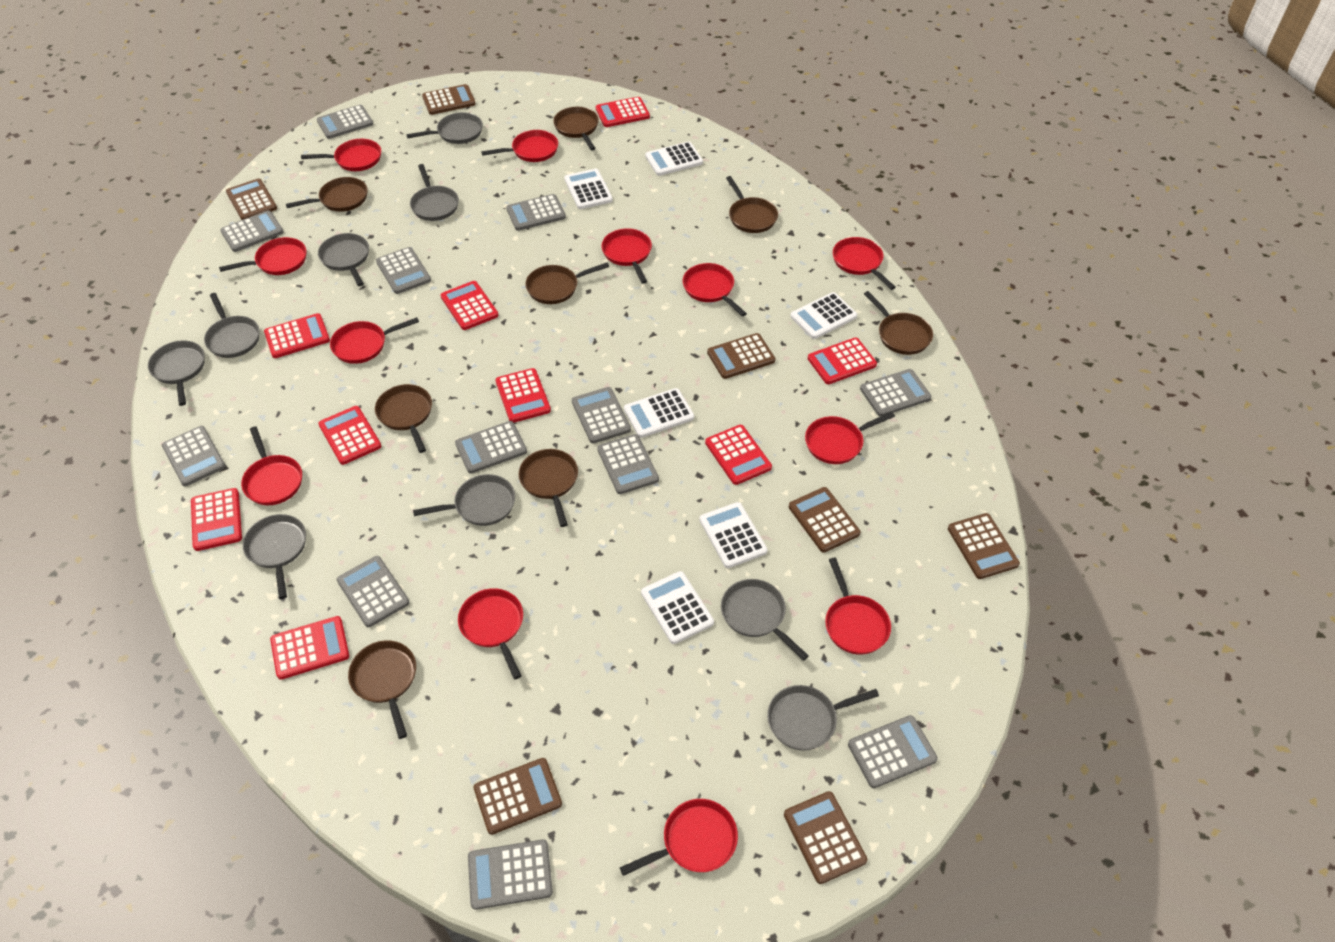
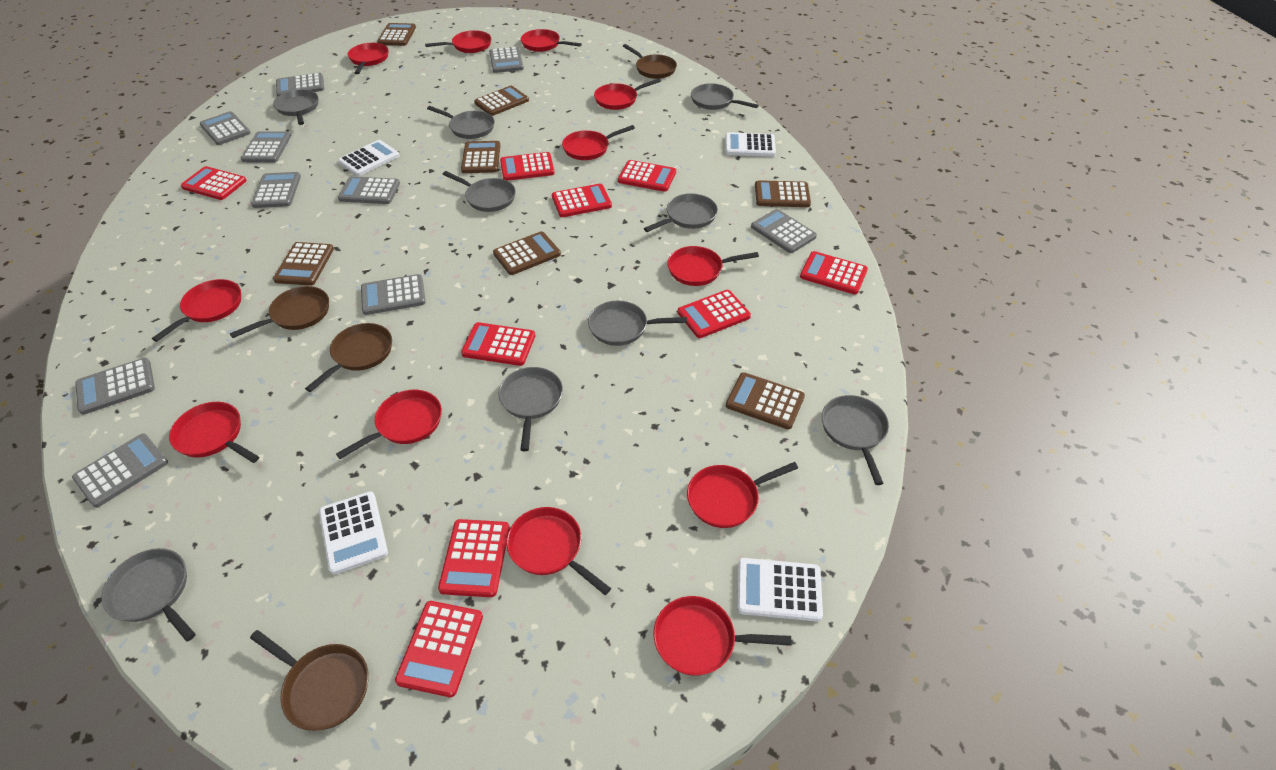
brown pan: 8 -> 4
grey calculator: 12 -> 10
white calculator: 6 -> 4

